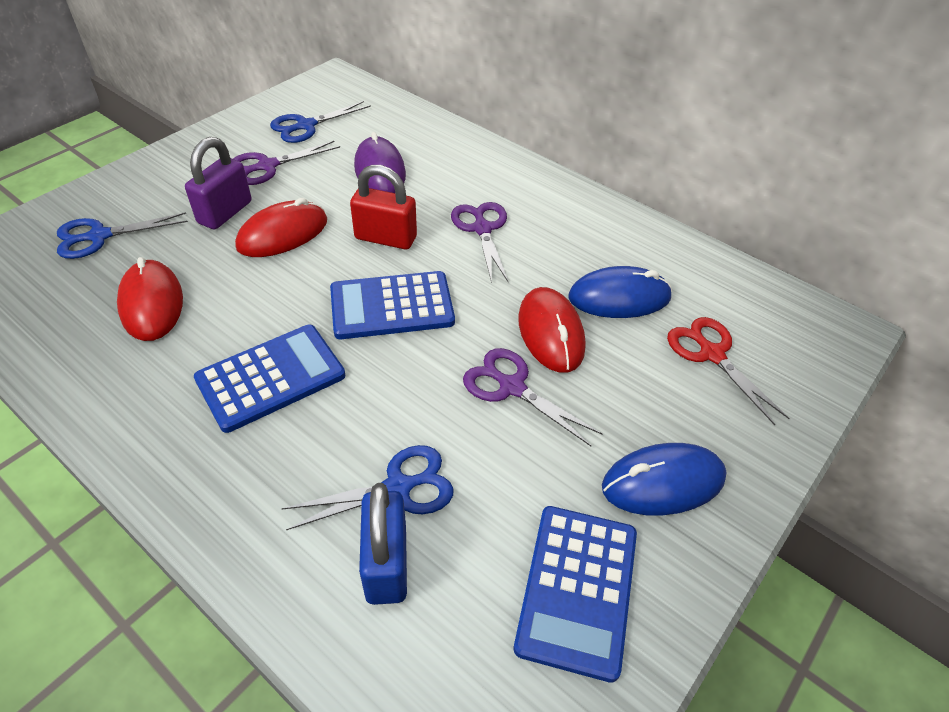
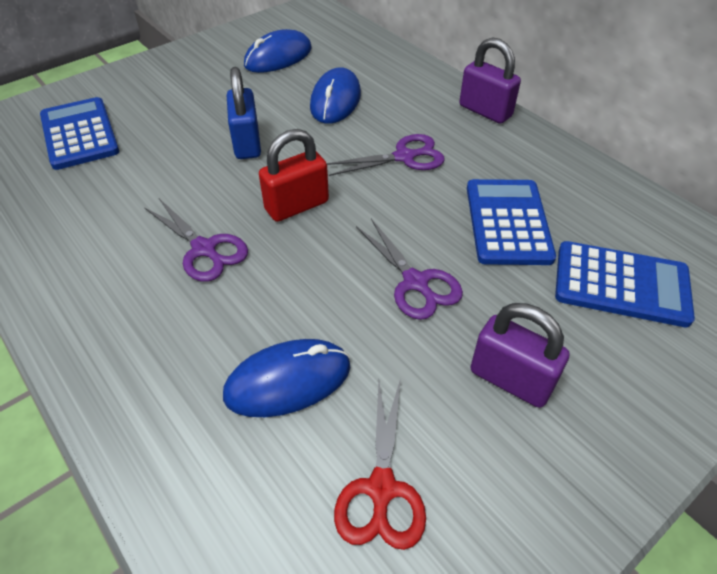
blue mouse: 2 -> 3
blue scissors: 3 -> 0
purple mouse: 1 -> 0
purple padlock: 1 -> 2
red mouse: 3 -> 0

